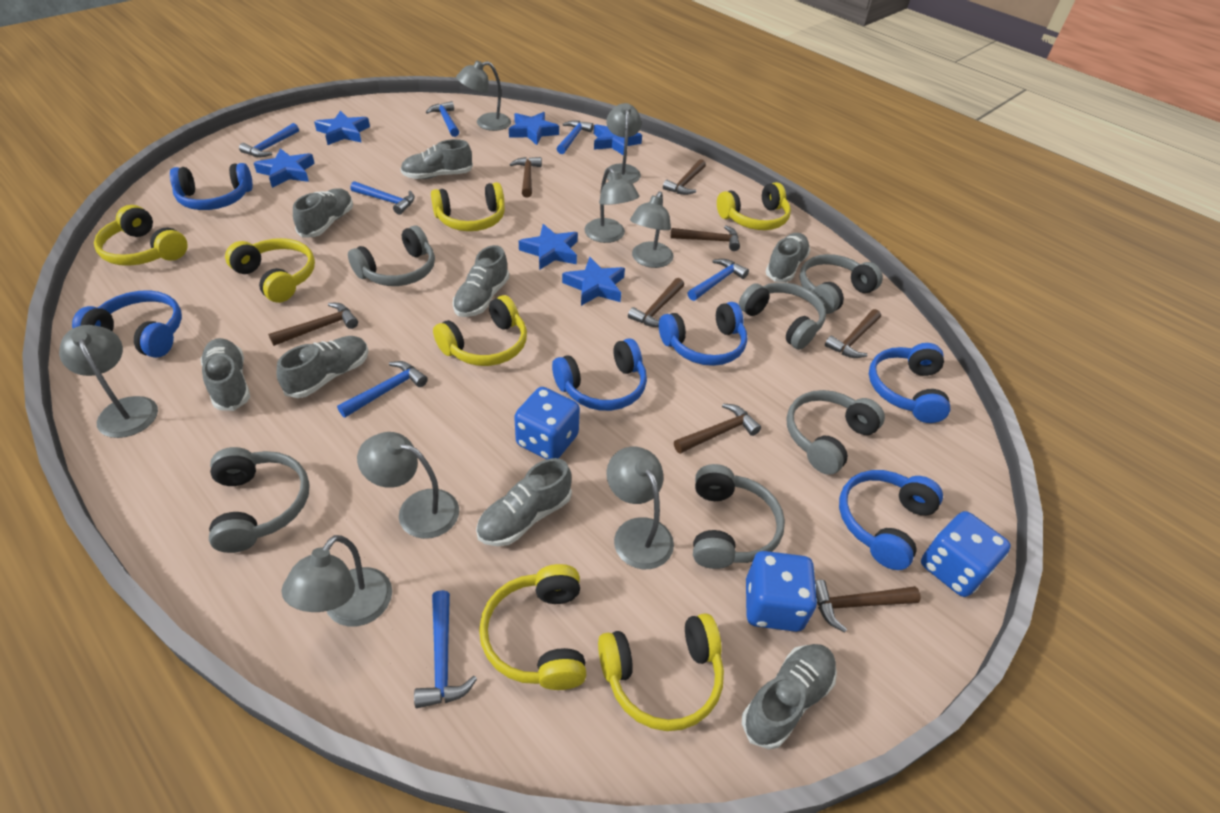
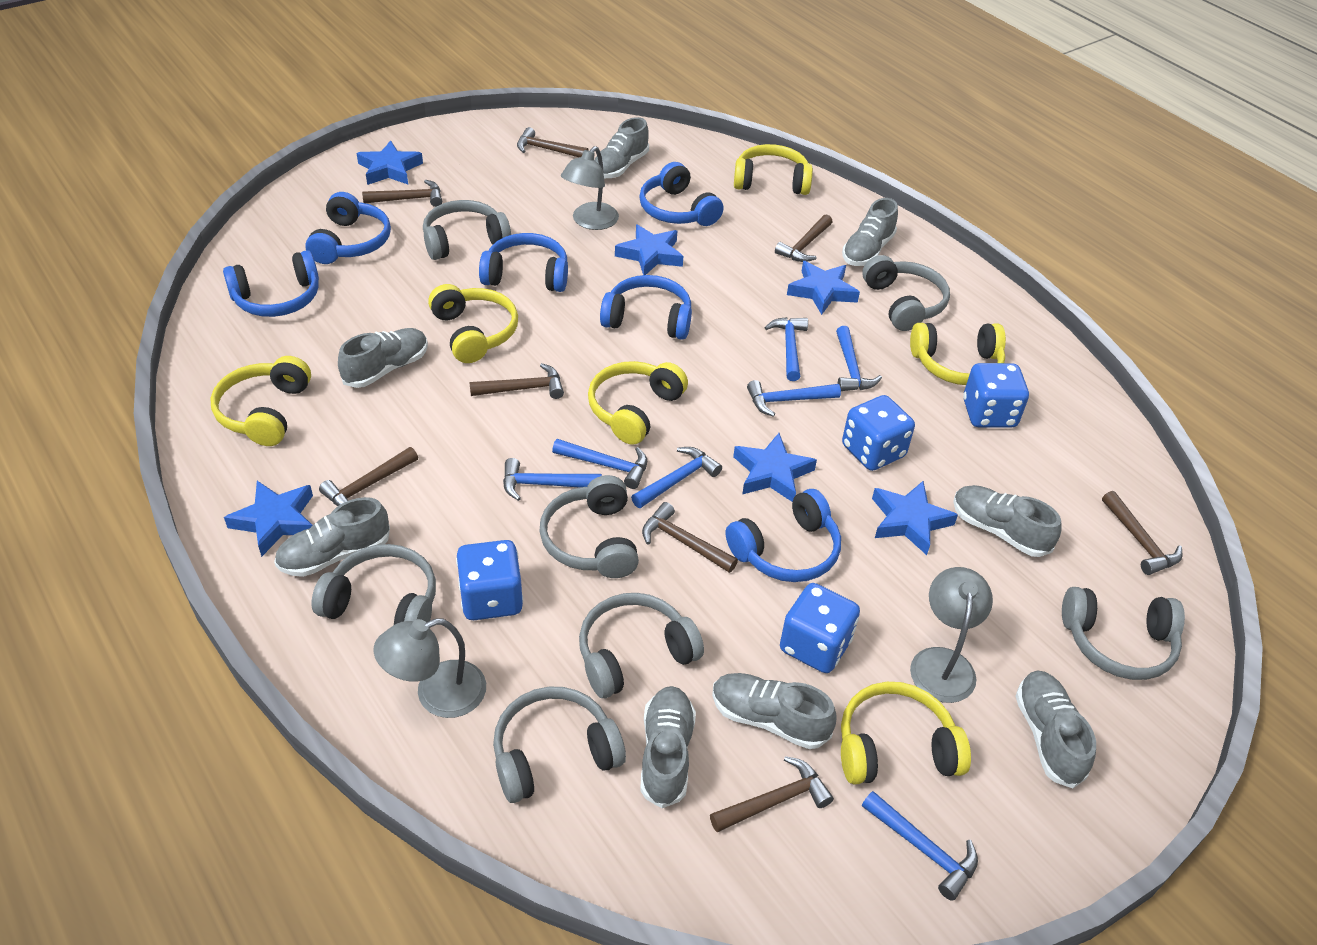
blue dice: 3 -> 4
grey headphones: 6 -> 7
grey lamp: 8 -> 3
yellow headphones: 7 -> 6

